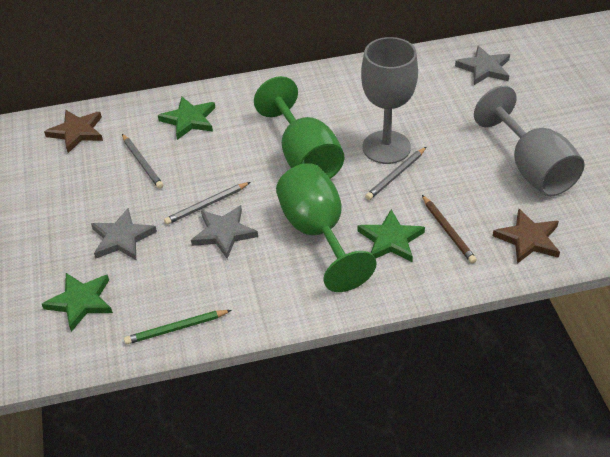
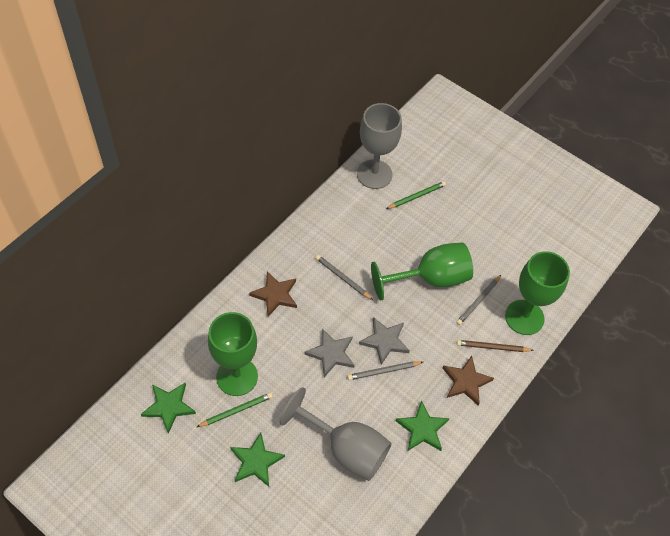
green goblet: 2 -> 3
green pencil: 1 -> 2
grey star: 3 -> 2

